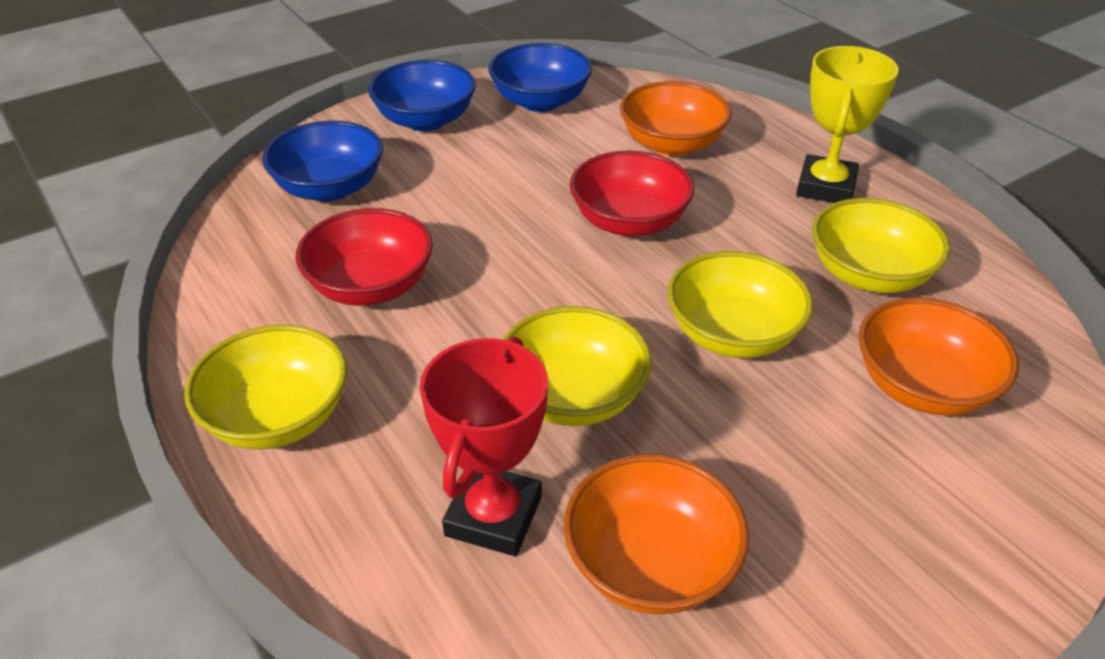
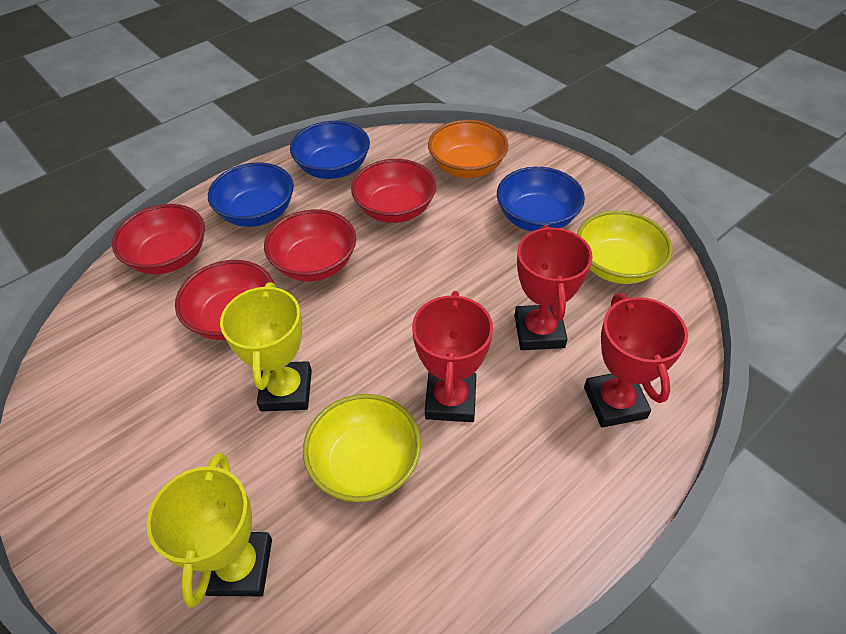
orange bowl: 3 -> 1
red bowl: 2 -> 4
red trophy: 1 -> 3
yellow bowl: 4 -> 2
yellow trophy: 1 -> 2

